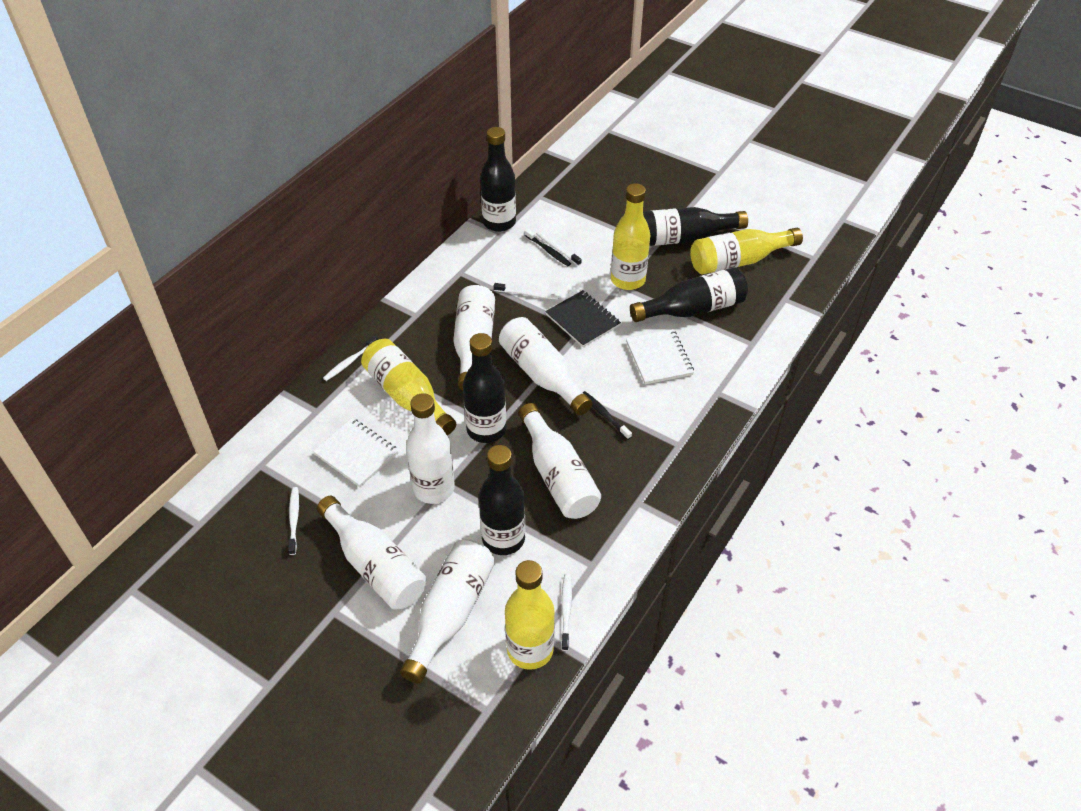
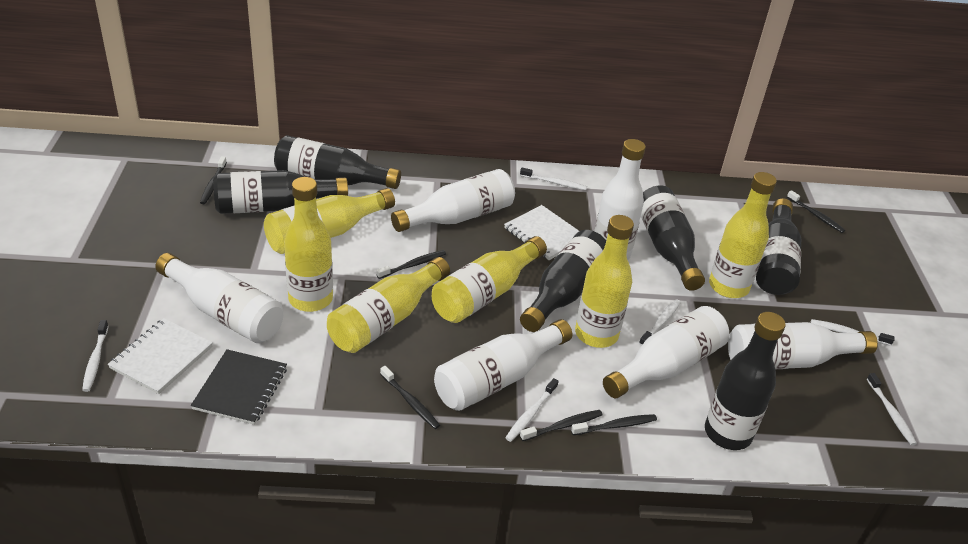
black bottle: 5 -> 6
black toothbrush: 2 -> 6
white toothbrush: 5 -> 6
yellow bottle: 4 -> 6

